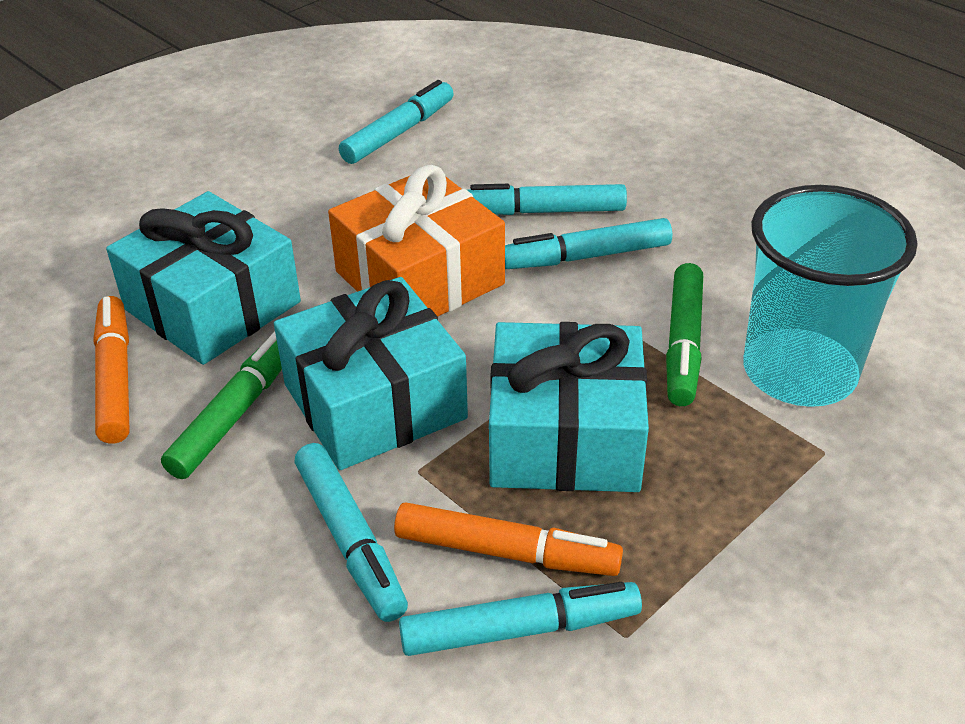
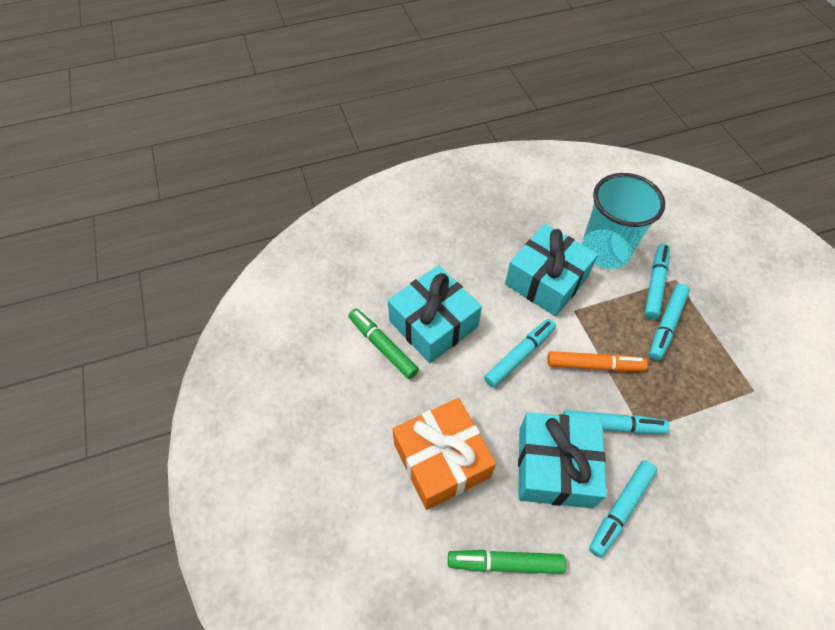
orange marker: 2 -> 1

